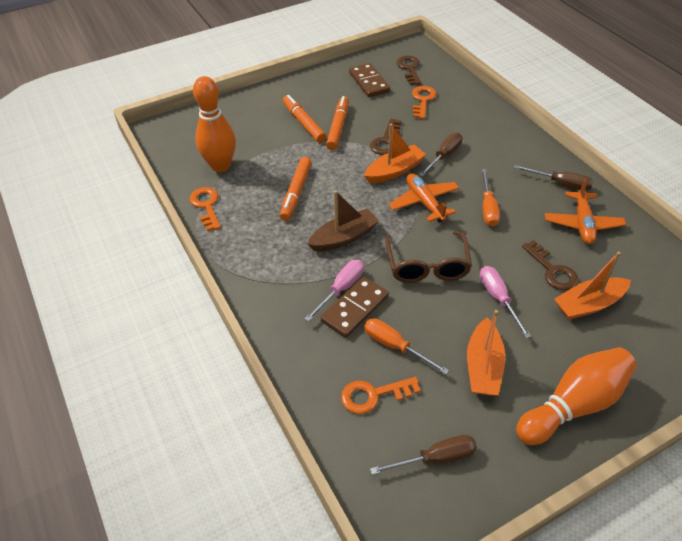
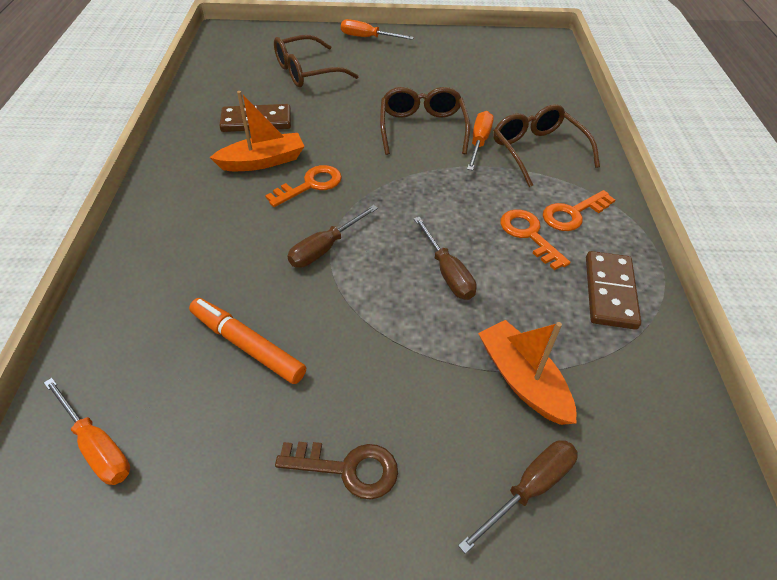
brown boat: 1 -> 0
brown glasses: 1 -> 3
brown key: 3 -> 1
orange boat: 3 -> 2
orange bowling pin: 2 -> 0
orange marker: 3 -> 1
orange plane: 2 -> 0
orange screwdriver: 2 -> 3
pink screwdriver: 2 -> 0

